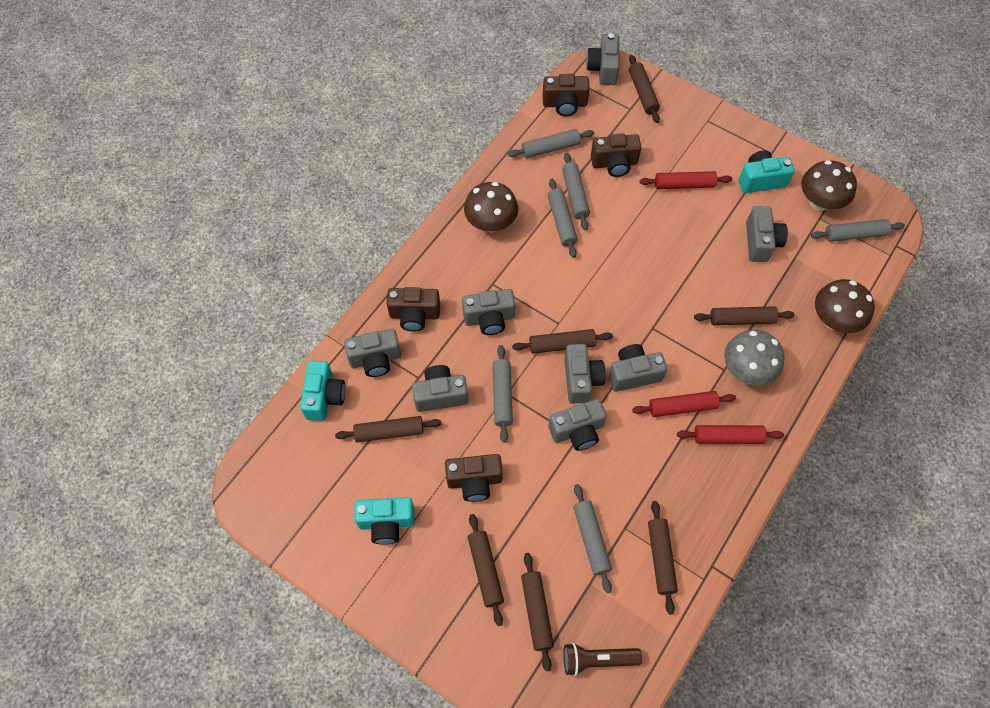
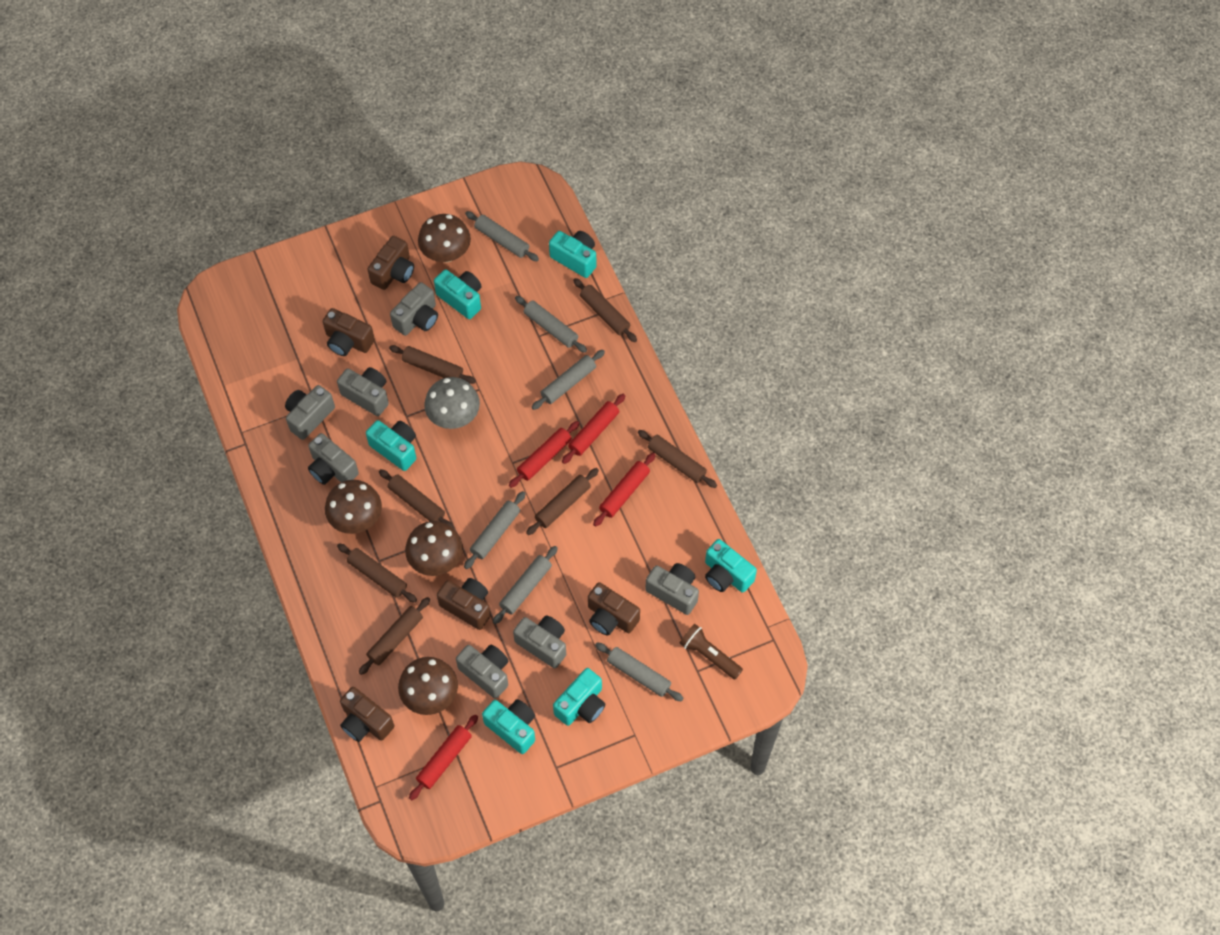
brown camera: 4 -> 5
brown mushroom: 3 -> 4
grey camera: 8 -> 7
red rolling pin: 3 -> 4
turquoise camera: 3 -> 6

